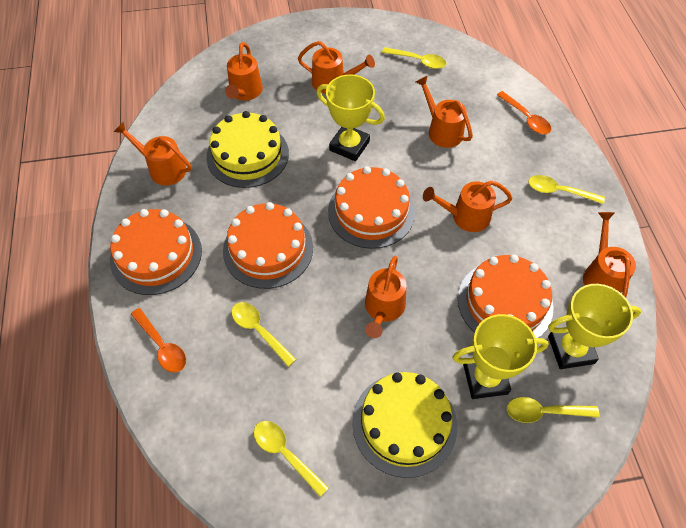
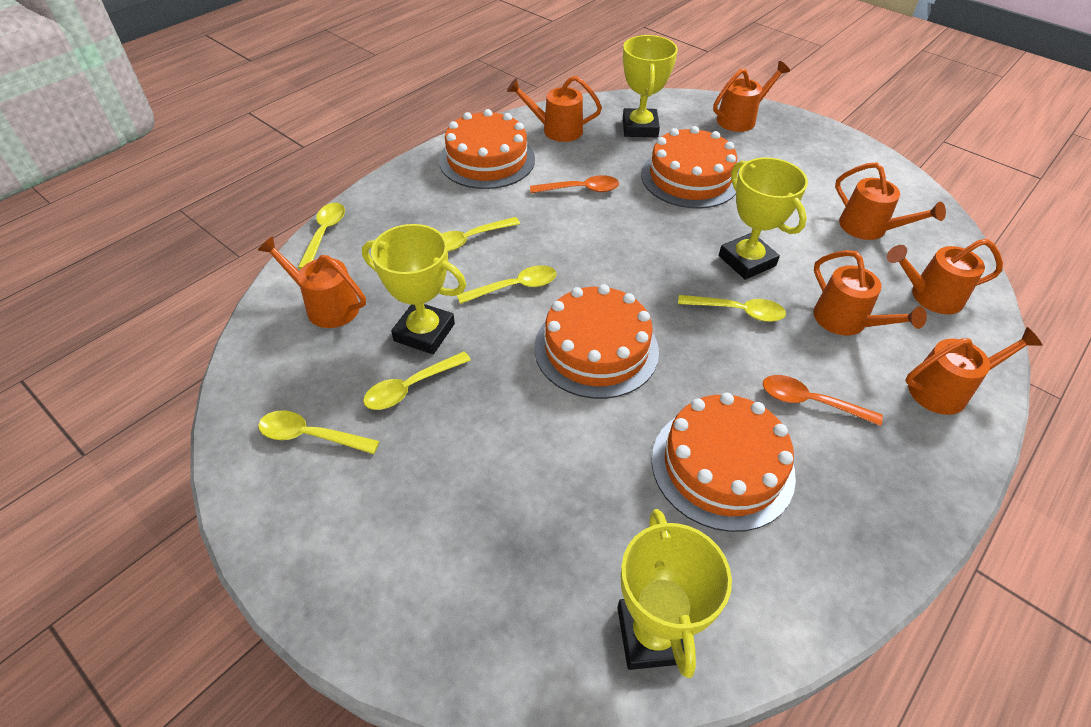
yellow cake: 2 -> 0
yellow spoon: 5 -> 6
yellow trophy: 3 -> 4

